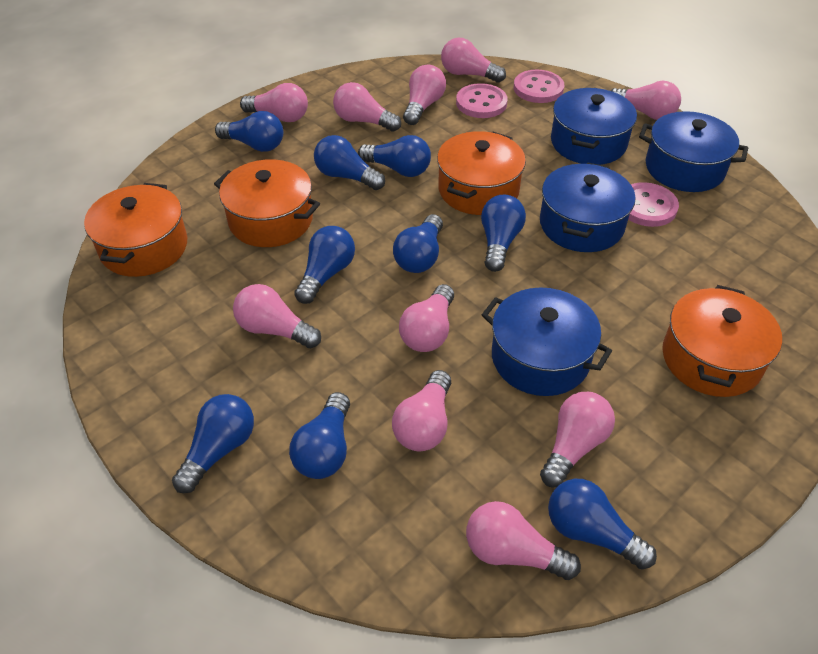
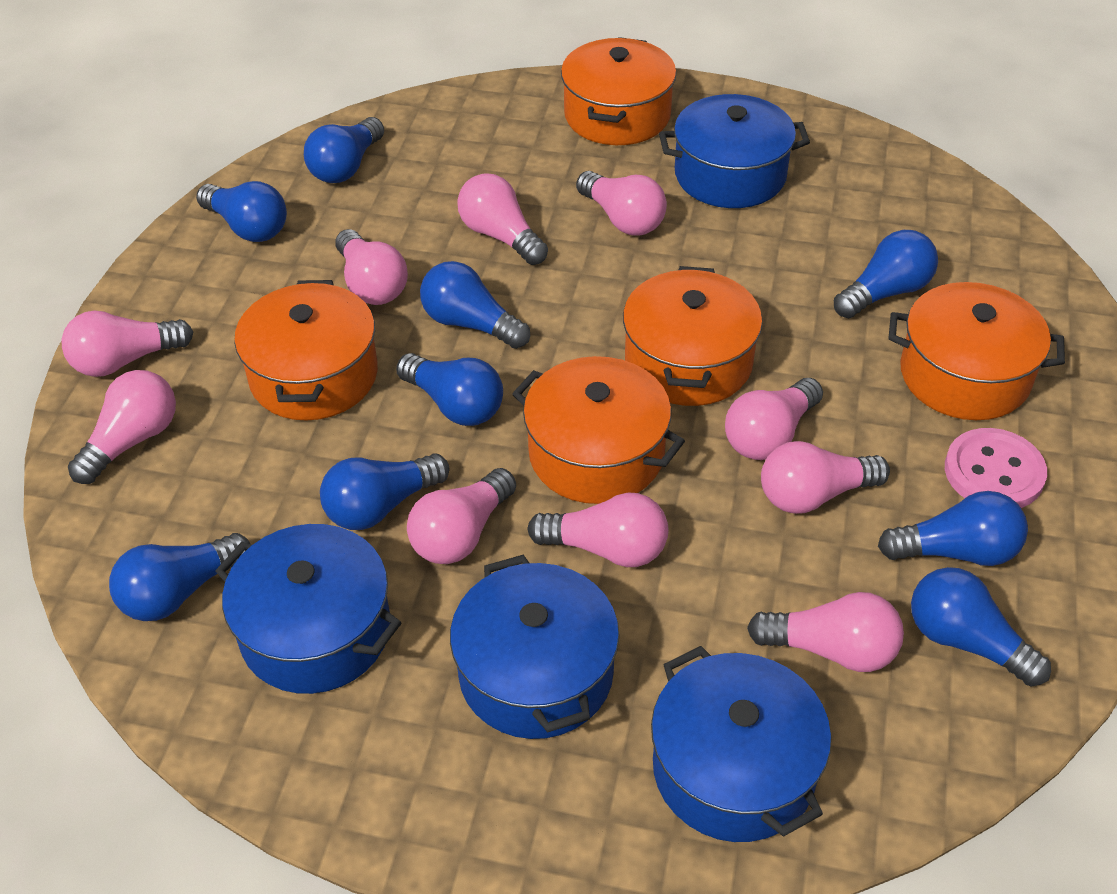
orange pot: 4 -> 5
pink button: 3 -> 1

